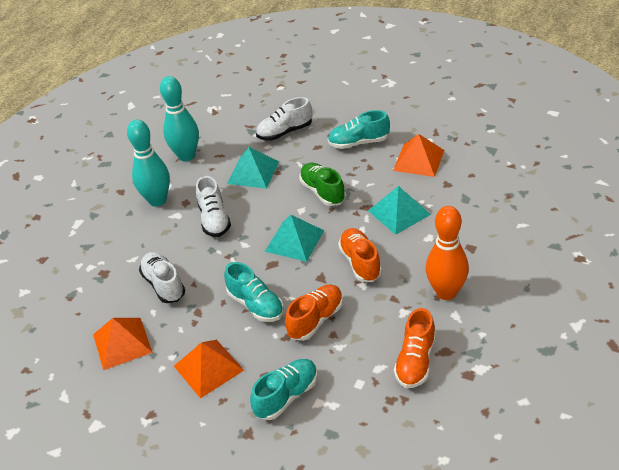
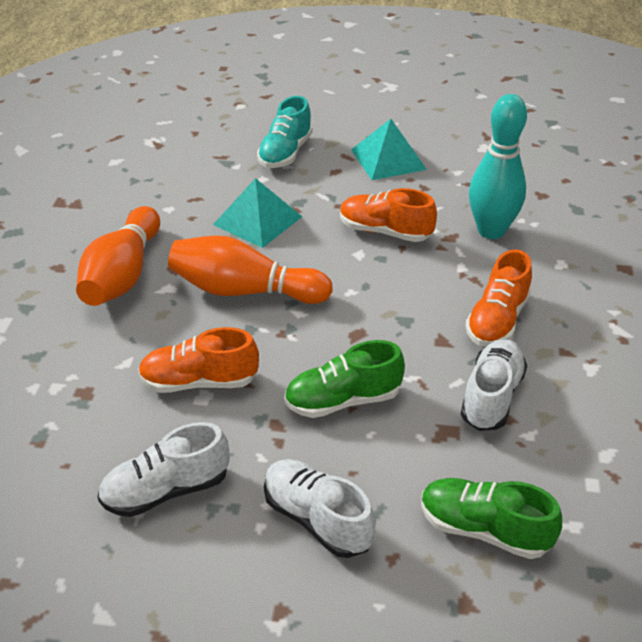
green shoe: 1 -> 2
orange bowling pin: 1 -> 2
orange pyramid: 3 -> 0
turquoise bowling pin: 2 -> 1
turquoise pyramid: 3 -> 2
turquoise shoe: 3 -> 1

